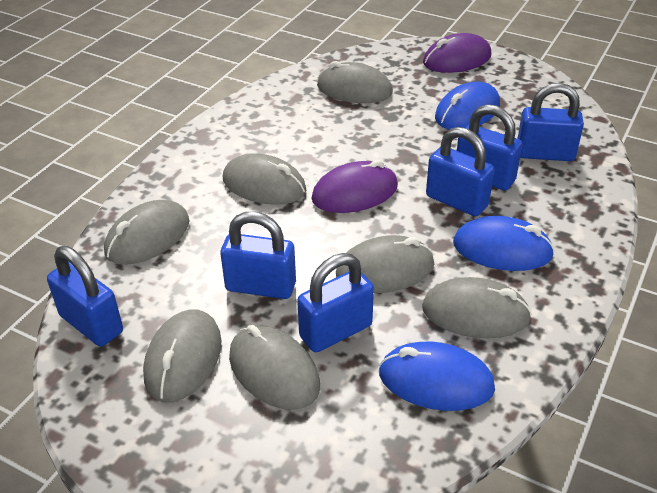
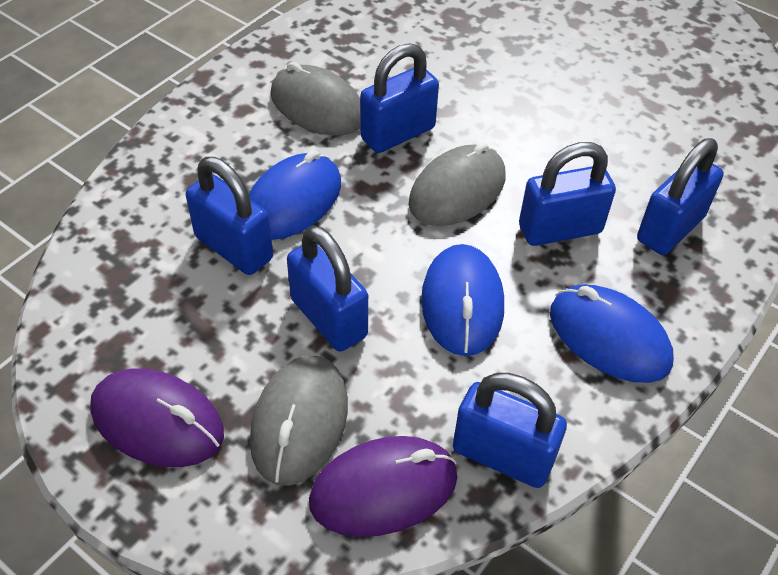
grey mouse: 7 -> 3

